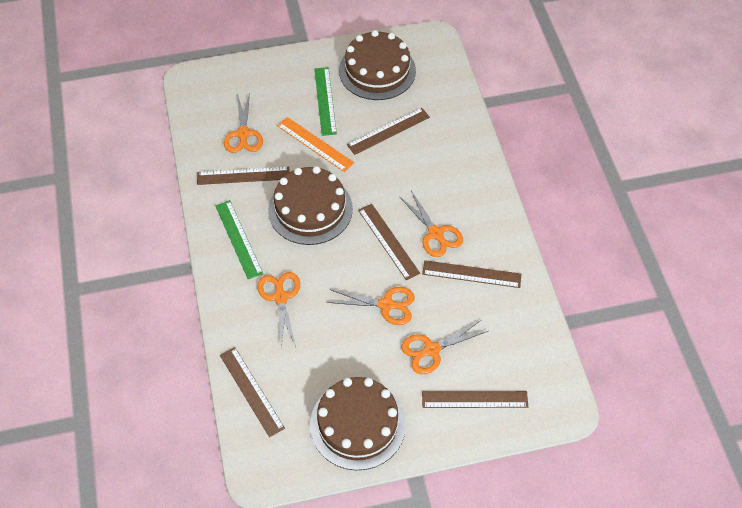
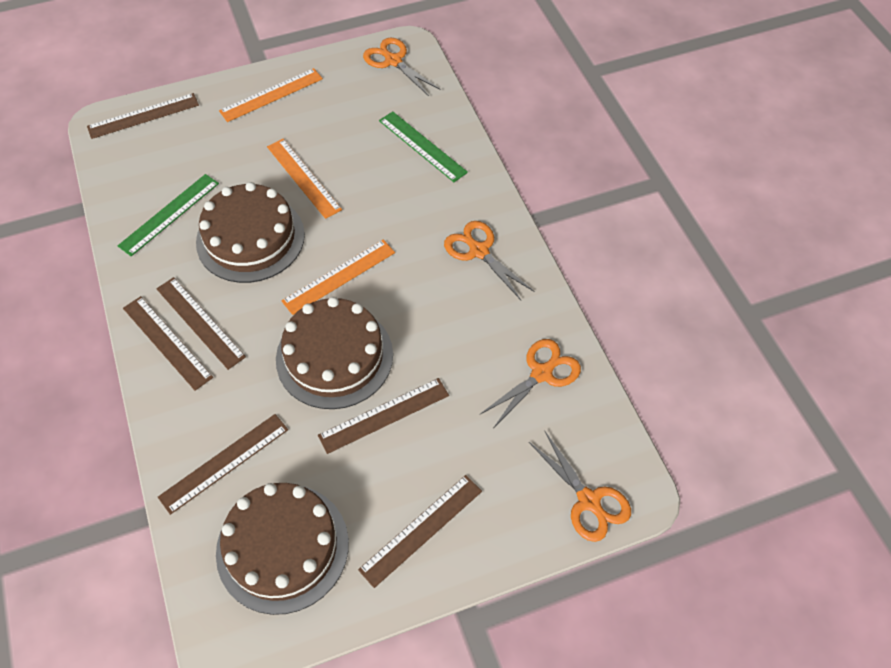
orange ruler: 1 -> 3
orange scissors: 5 -> 4

